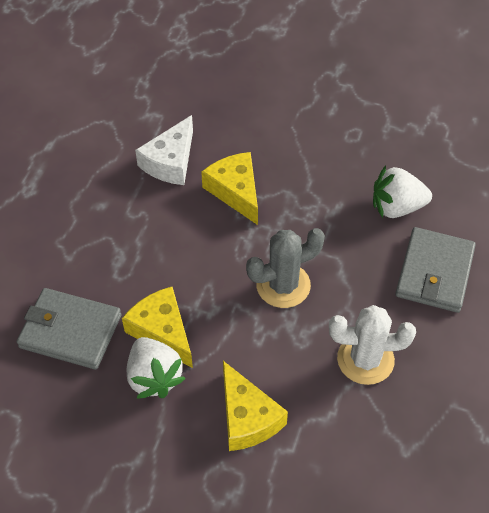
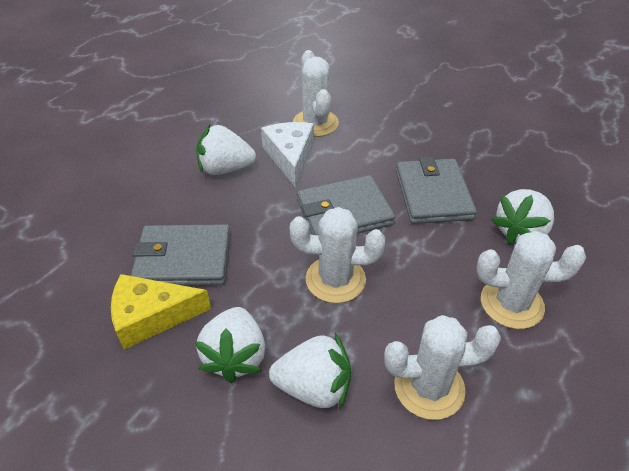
grey cactus: 1 -> 0
grey wallet: 2 -> 3
white cactus: 1 -> 4
white strawberry: 2 -> 4
yellow cheese: 3 -> 1

